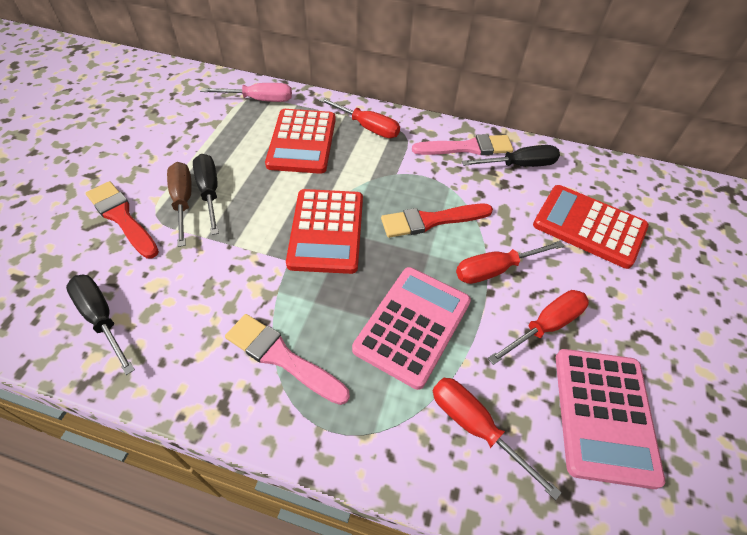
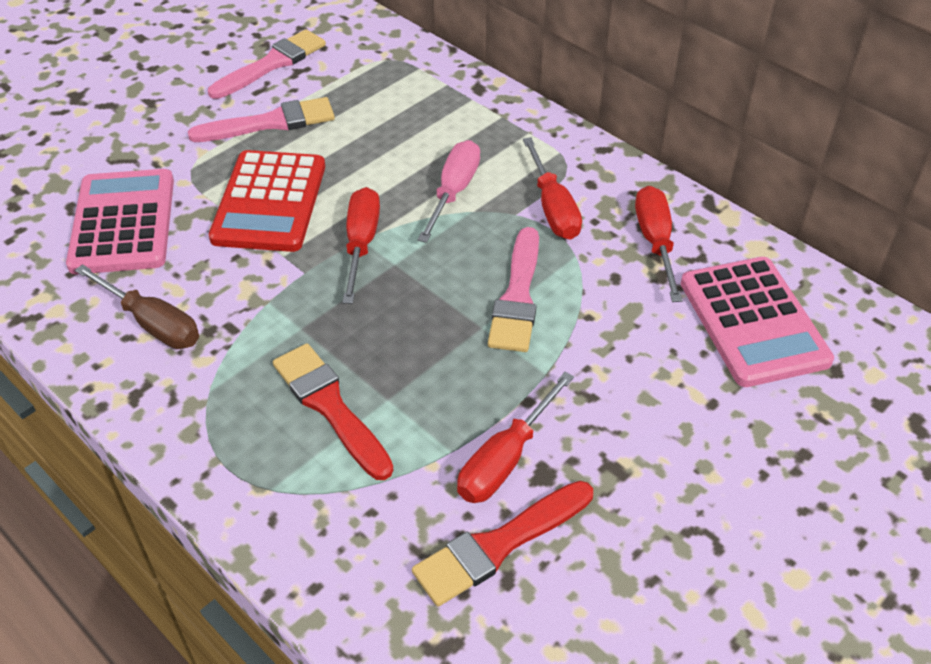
black screwdriver: 3 -> 0
pink brush: 2 -> 3
red calculator: 3 -> 1

